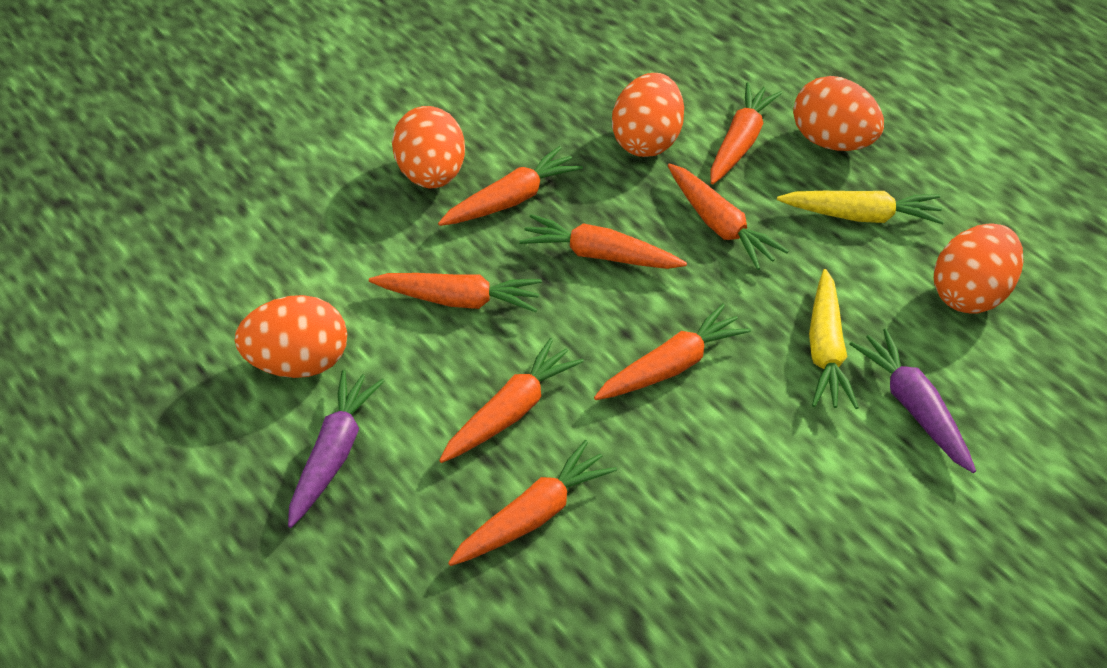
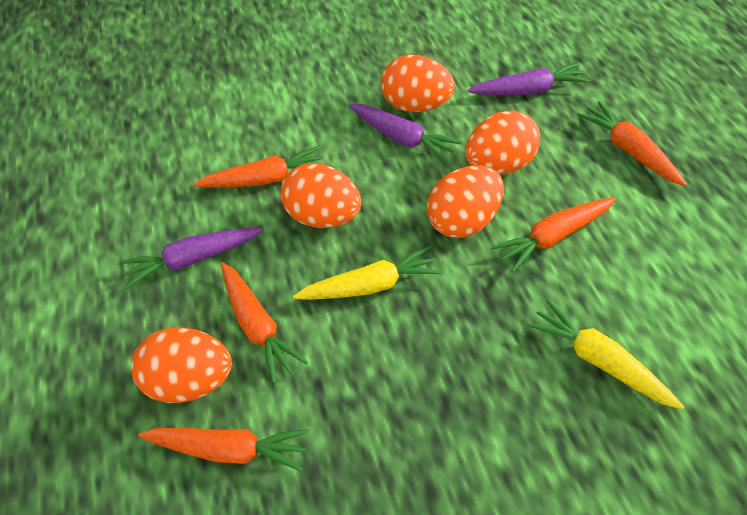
orange carrot: 8 -> 5
purple carrot: 2 -> 3

